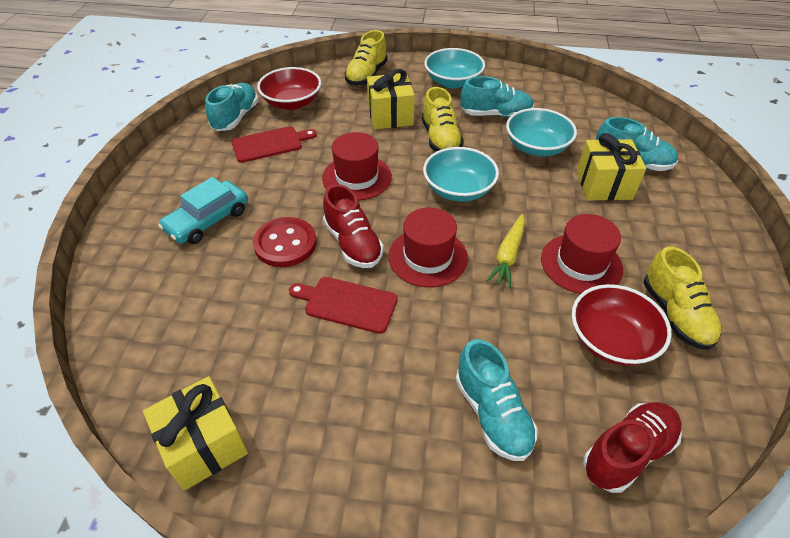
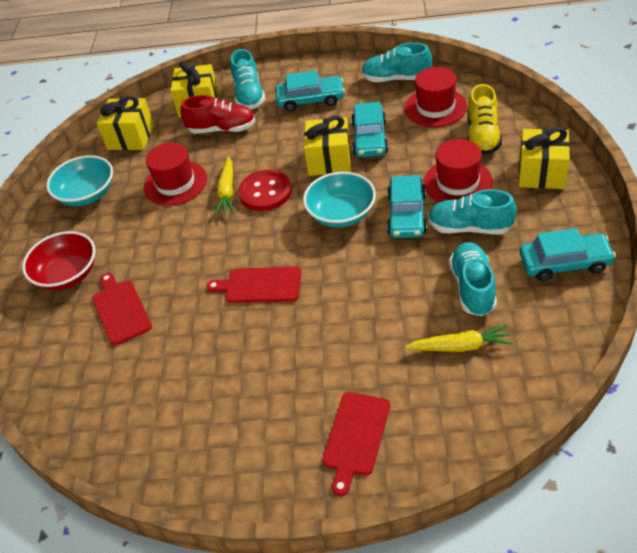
red bowl: 2 -> 1
red cutting board: 2 -> 3
red shoe: 2 -> 1
turquoise bowl: 3 -> 2
turquoise car: 1 -> 4
yellow carrot: 1 -> 2
yellow gift: 3 -> 4
yellow shoe: 3 -> 1

